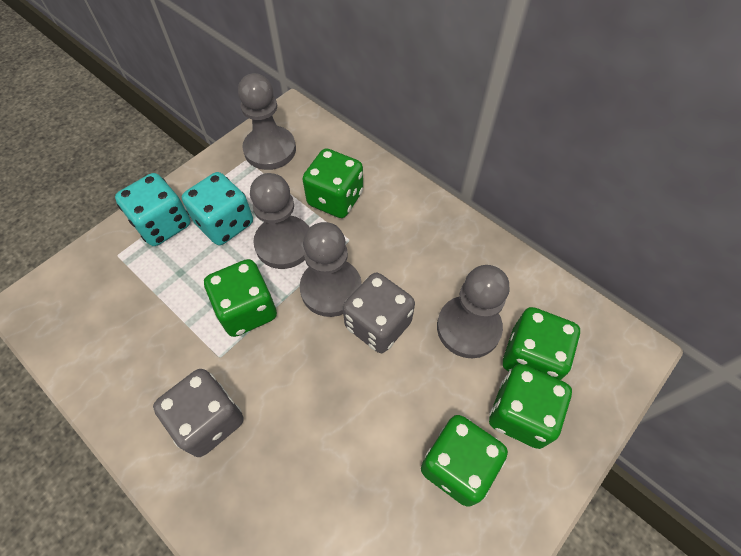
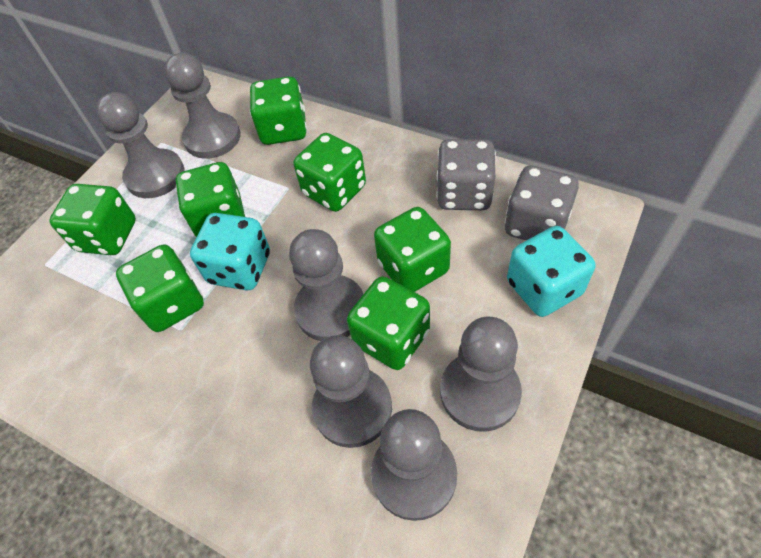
green dice: 5 -> 7
grey pawn: 4 -> 6

